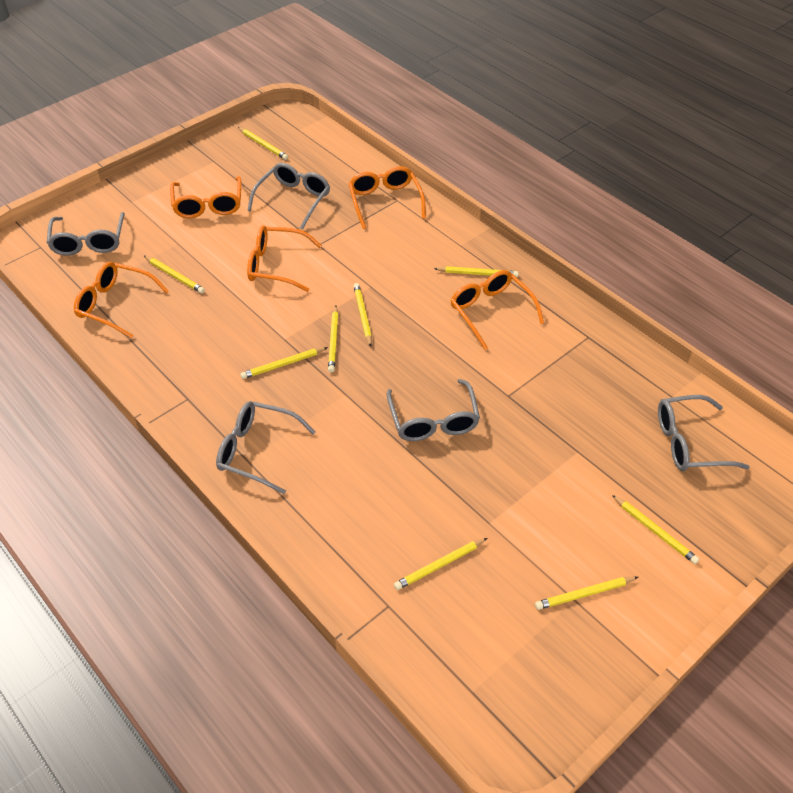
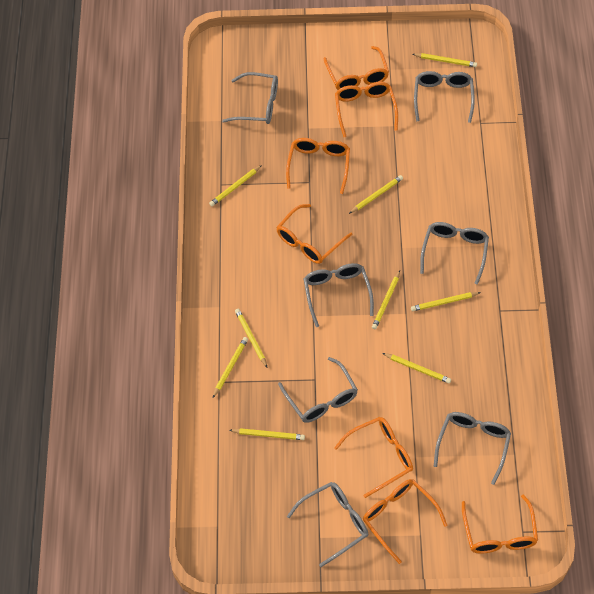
grey glasses: 5 -> 7
orange glasses: 5 -> 7

